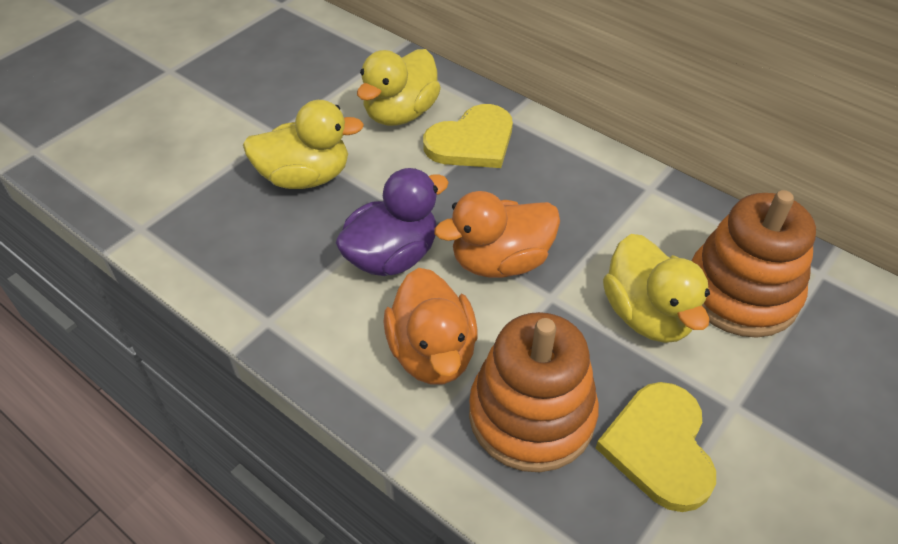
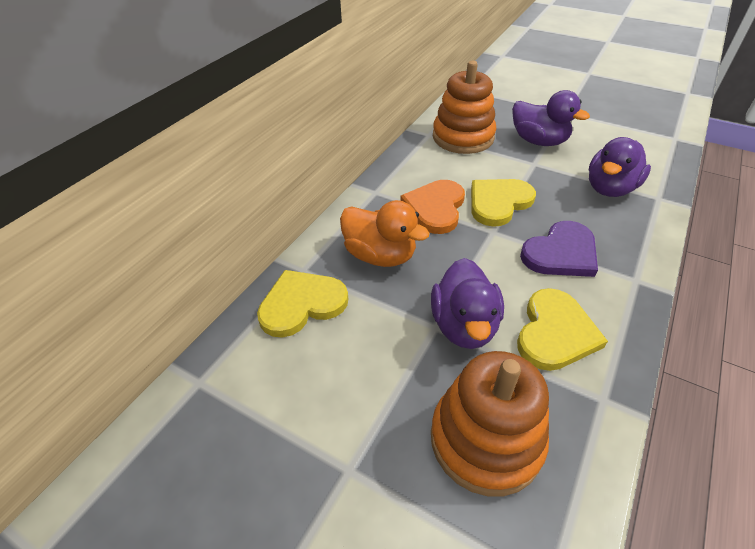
orange duck: 2 -> 1
orange heart: 0 -> 1
purple duck: 1 -> 3
purple heart: 0 -> 1
yellow duck: 3 -> 0
yellow heart: 2 -> 3

